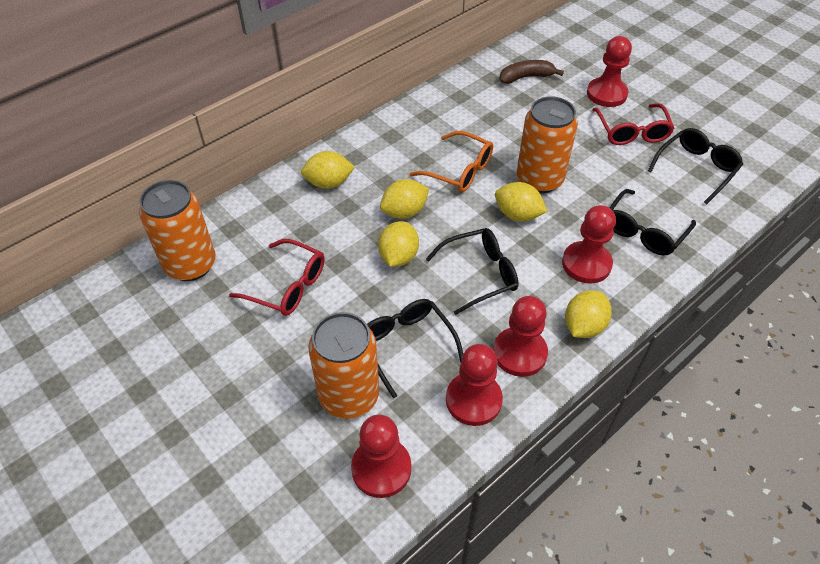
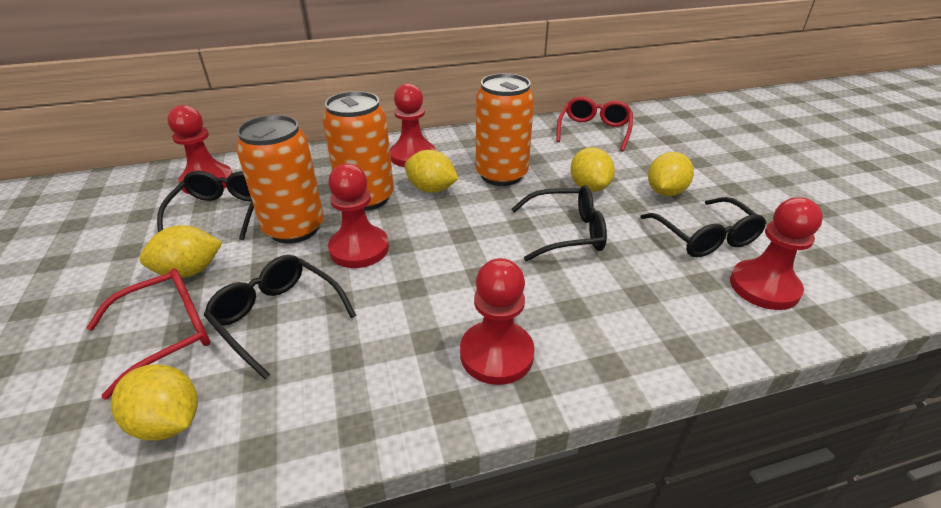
brown banana: 1 -> 0
orange glasses: 1 -> 0

